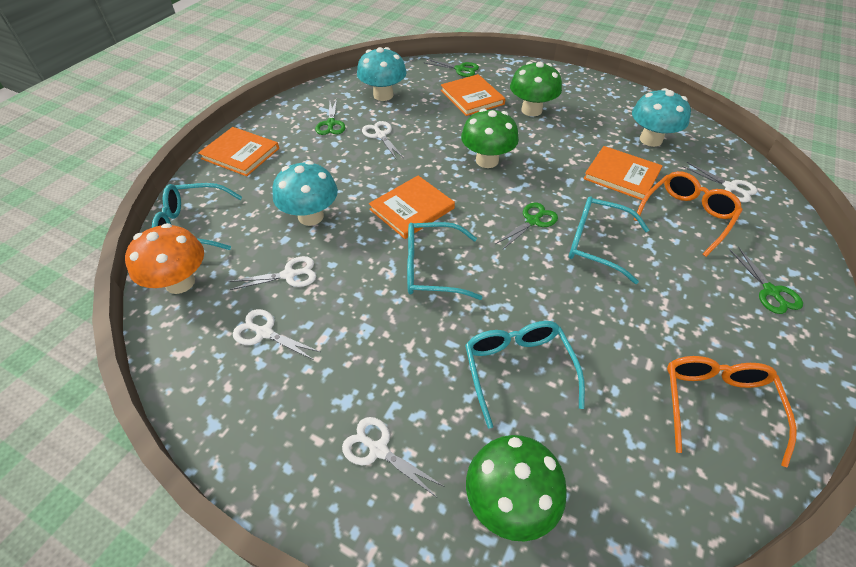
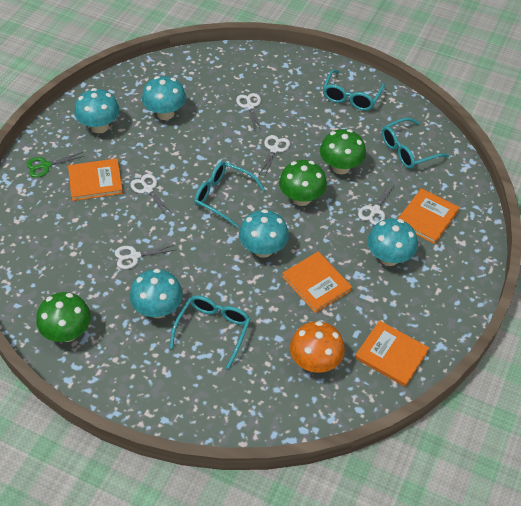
green scissors: 4 -> 1
orange glasses: 2 -> 0
turquoise mushroom: 3 -> 5

